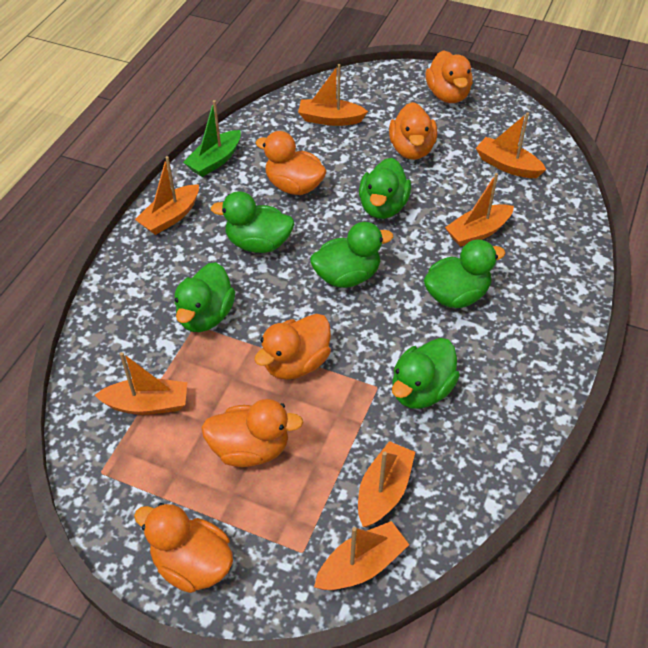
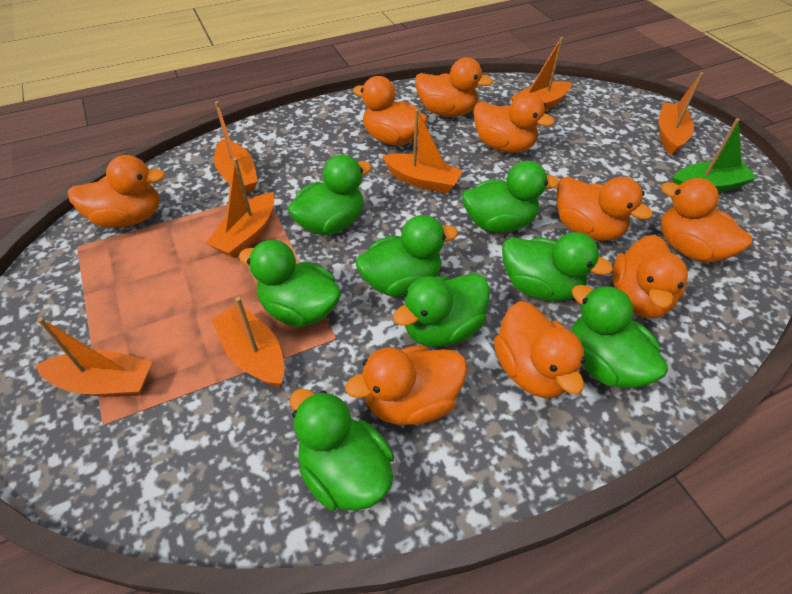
green duck: 6 -> 8
orange duck: 6 -> 9

